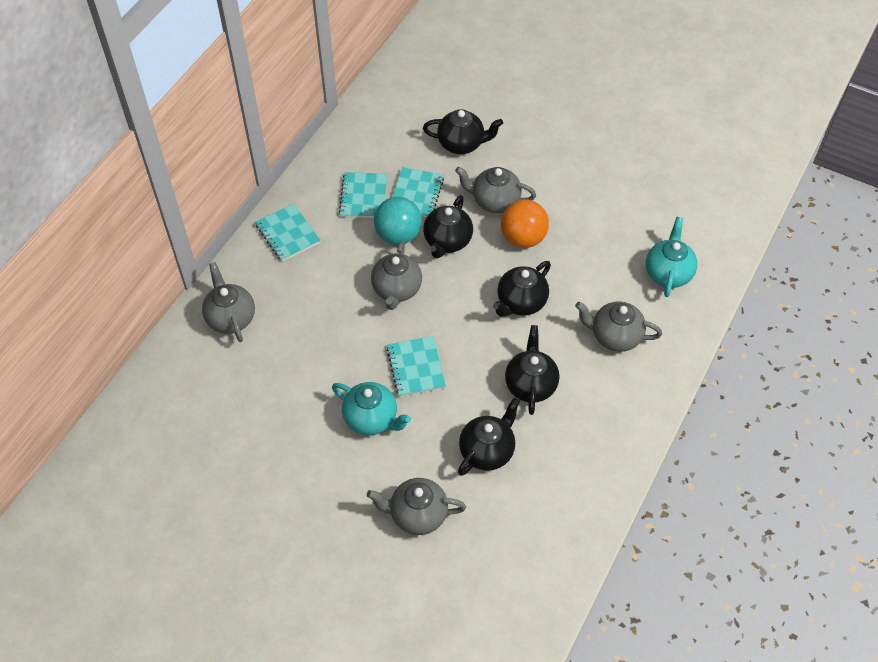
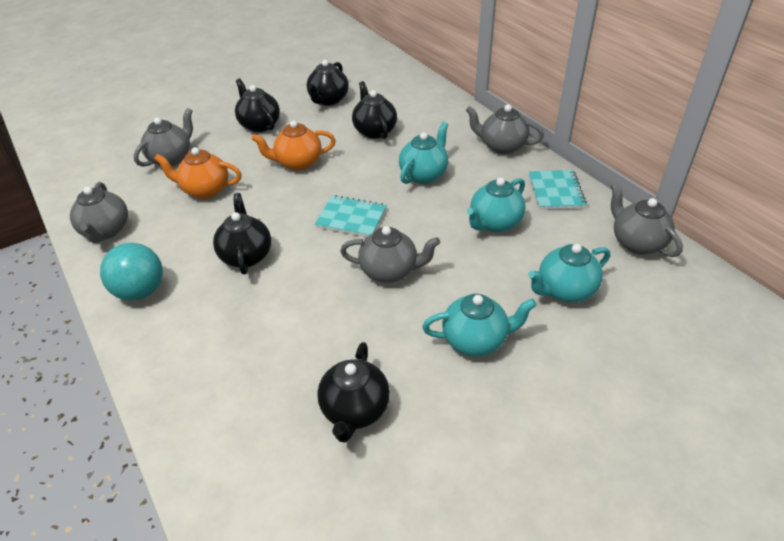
orange ball: 1 -> 0
orange teapot: 0 -> 2
turquoise notebook: 4 -> 2
turquoise teapot: 2 -> 4

